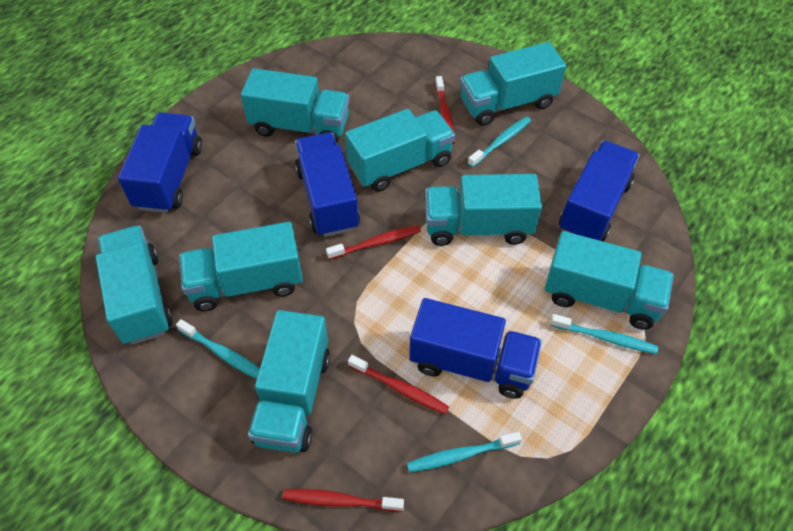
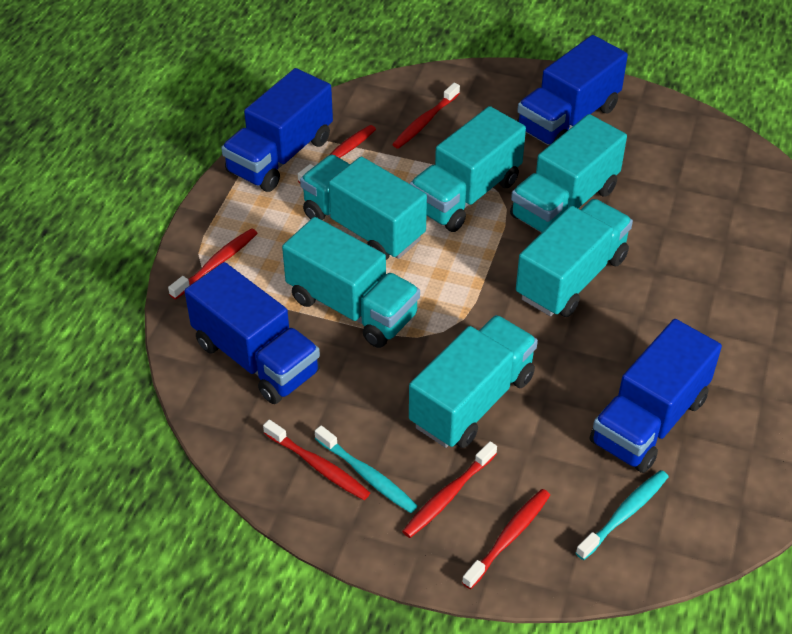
red toothbrush: 4 -> 6
turquoise toothbrush: 4 -> 2
turquoise truck: 8 -> 6

